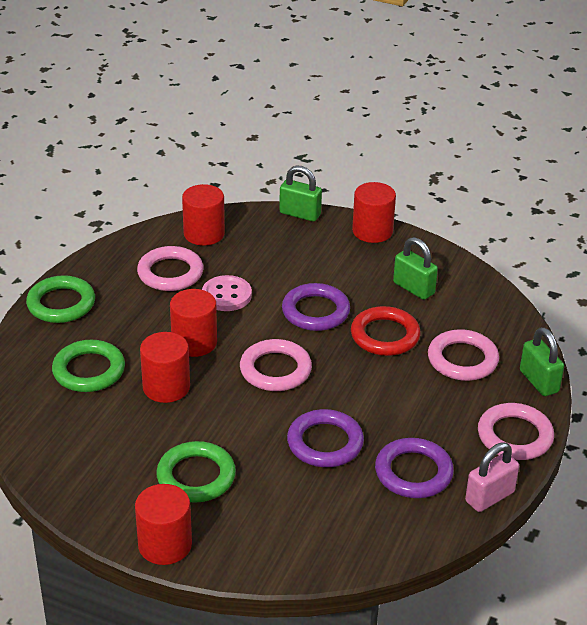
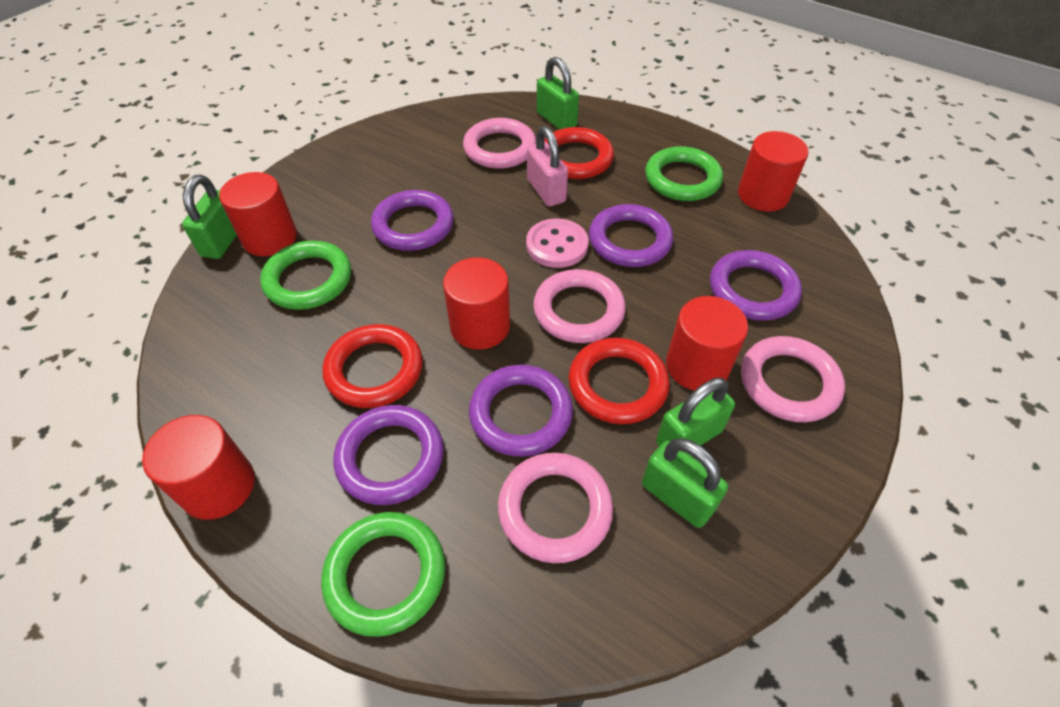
green padlock: 3 -> 4
purple ring: 3 -> 5
red ring: 1 -> 3

